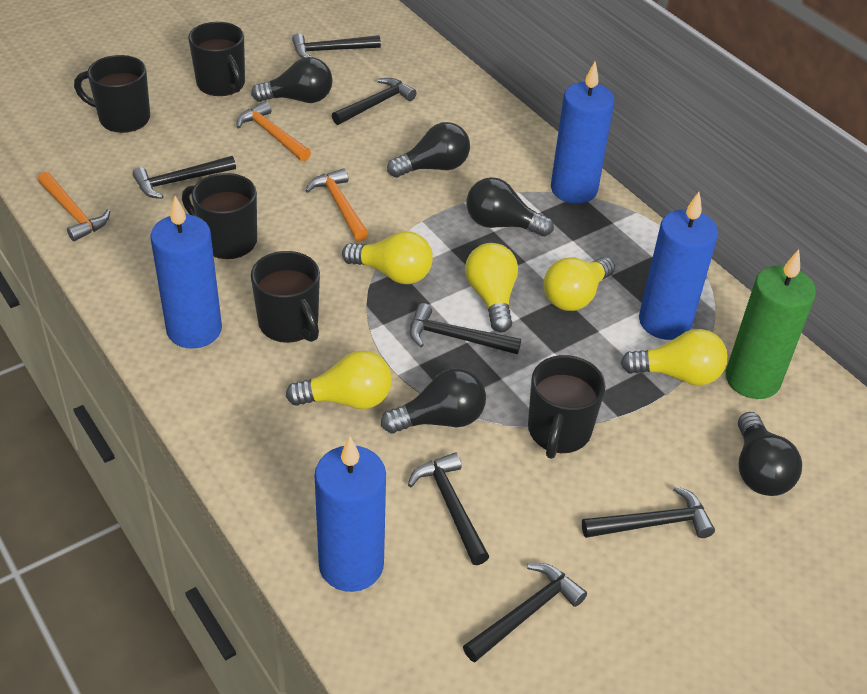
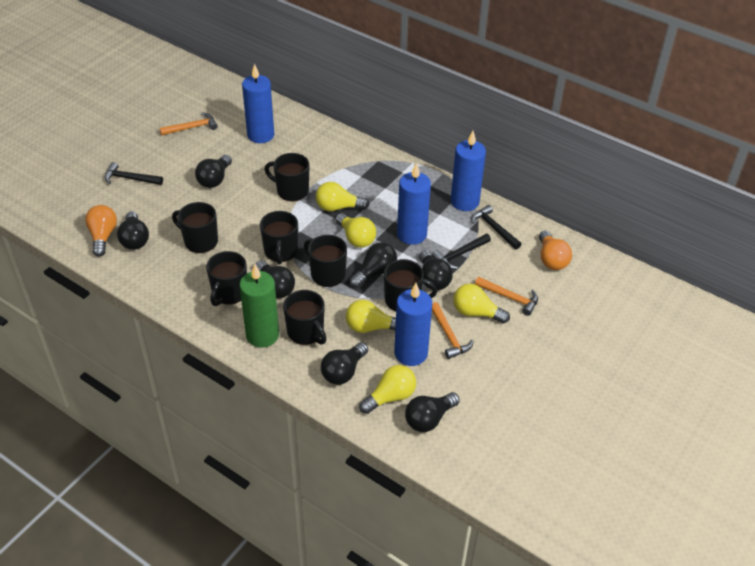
black hammer: 7 -> 3
black light bulb: 5 -> 7
black mug: 5 -> 7
orange light bulb: 0 -> 2

